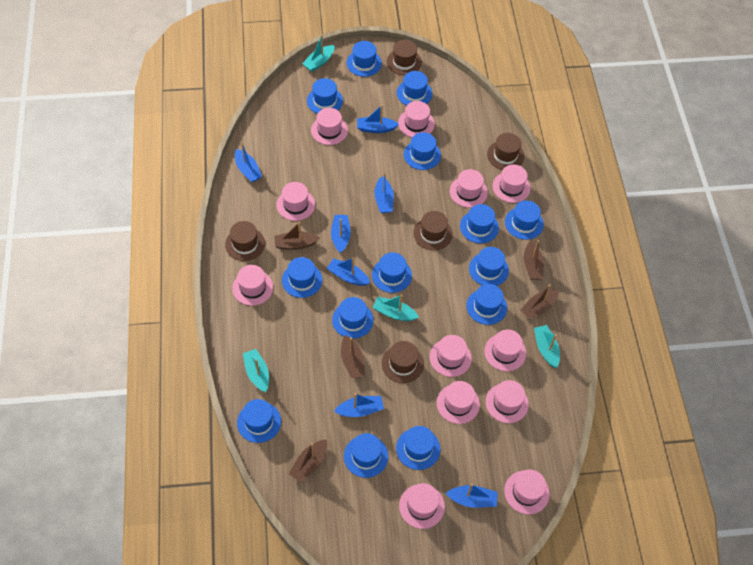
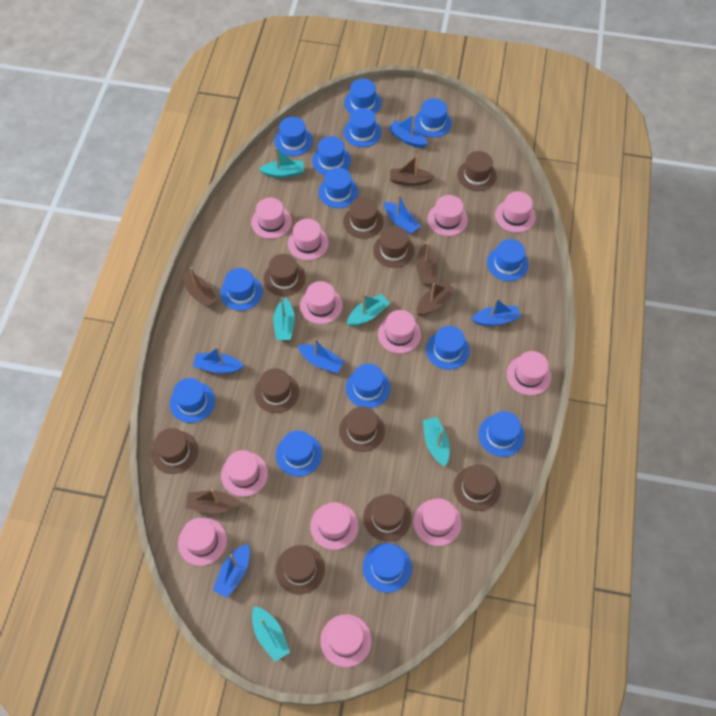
blue boat: 7 -> 6
brown hat: 5 -> 10
turquoise boat: 4 -> 5

